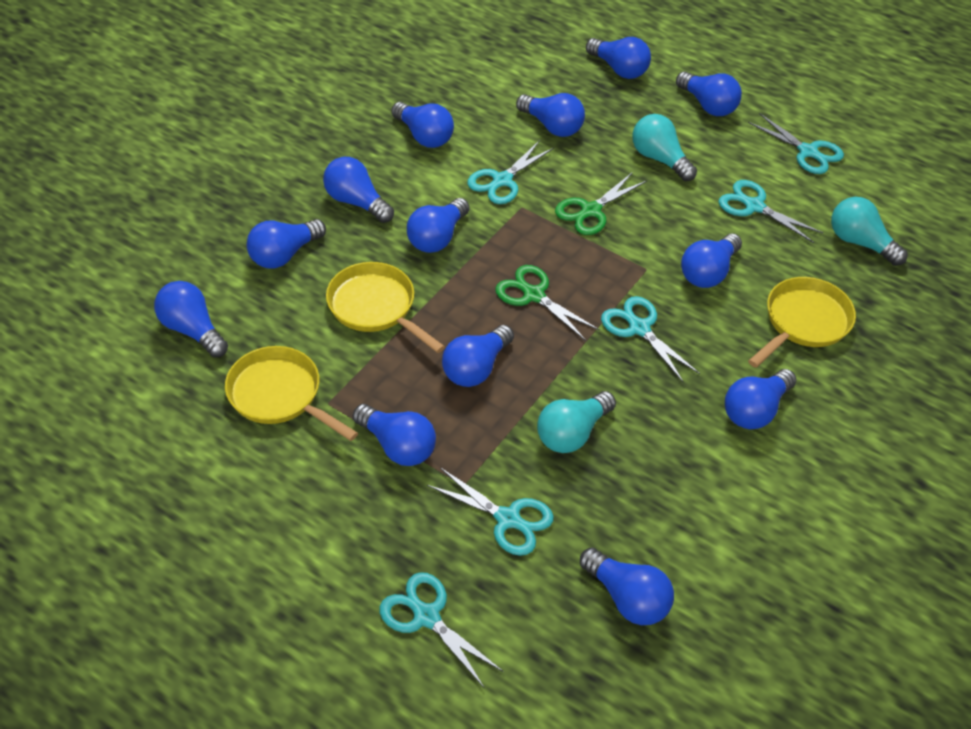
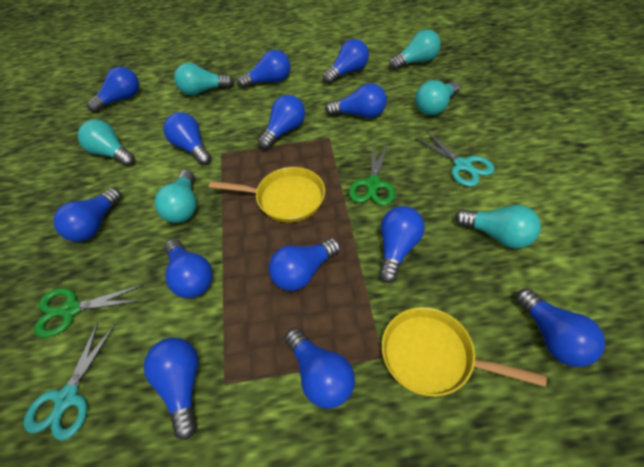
turquoise light bulb: 3 -> 6
turquoise scissors: 6 -> 2
yellow pan: 3 -> 2

